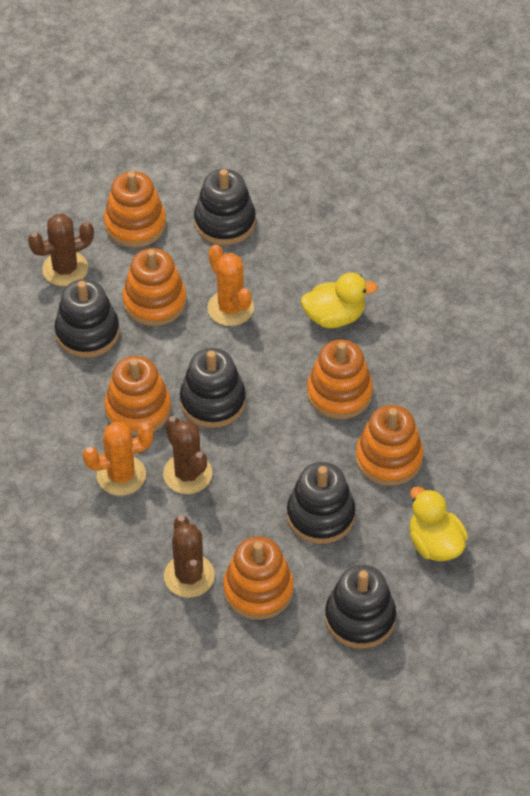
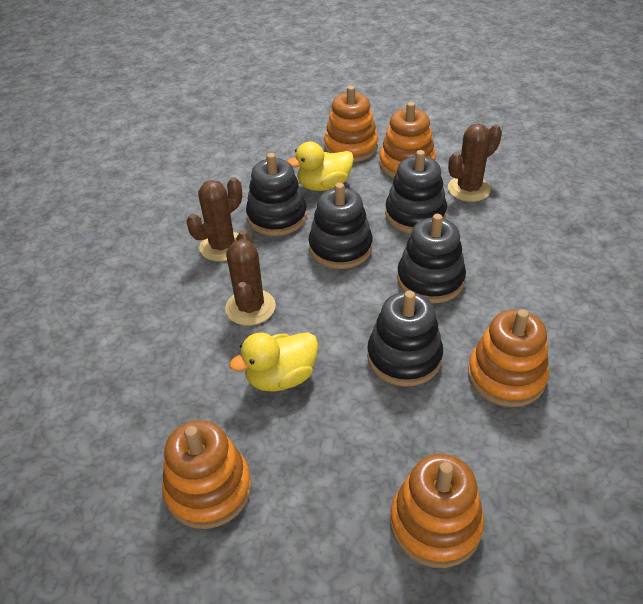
orange cactus: 2 -> 0
orange stacking toy: 6 -> 5

